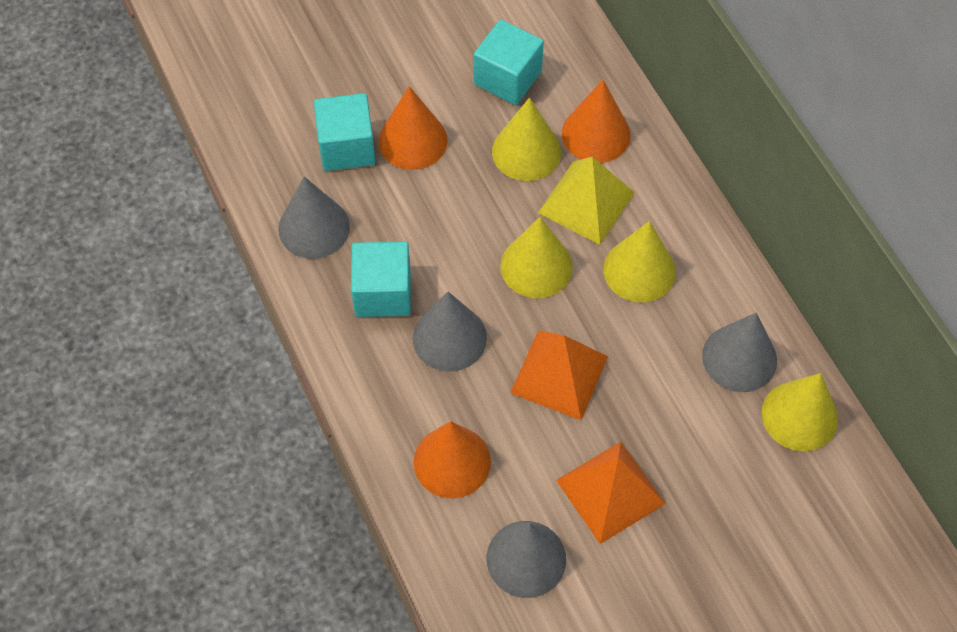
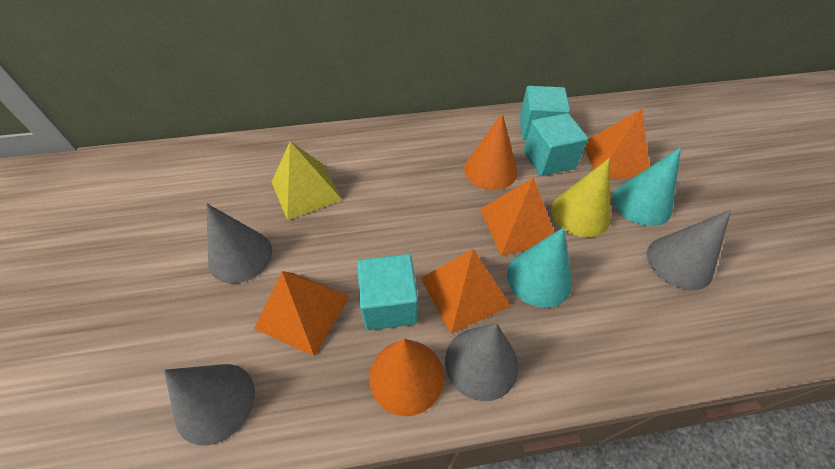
orange cone: 3 -> 2
orange pyramid: 2 -> 4
turquoise cone: 0 -> 2
yellow cone: 4 -> 1

